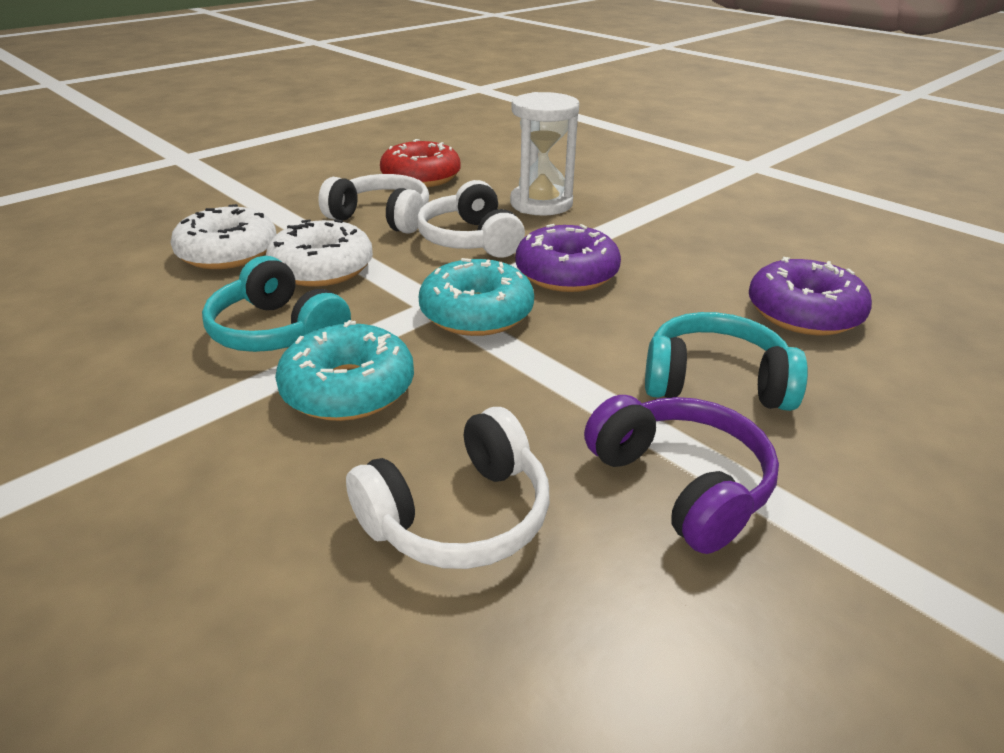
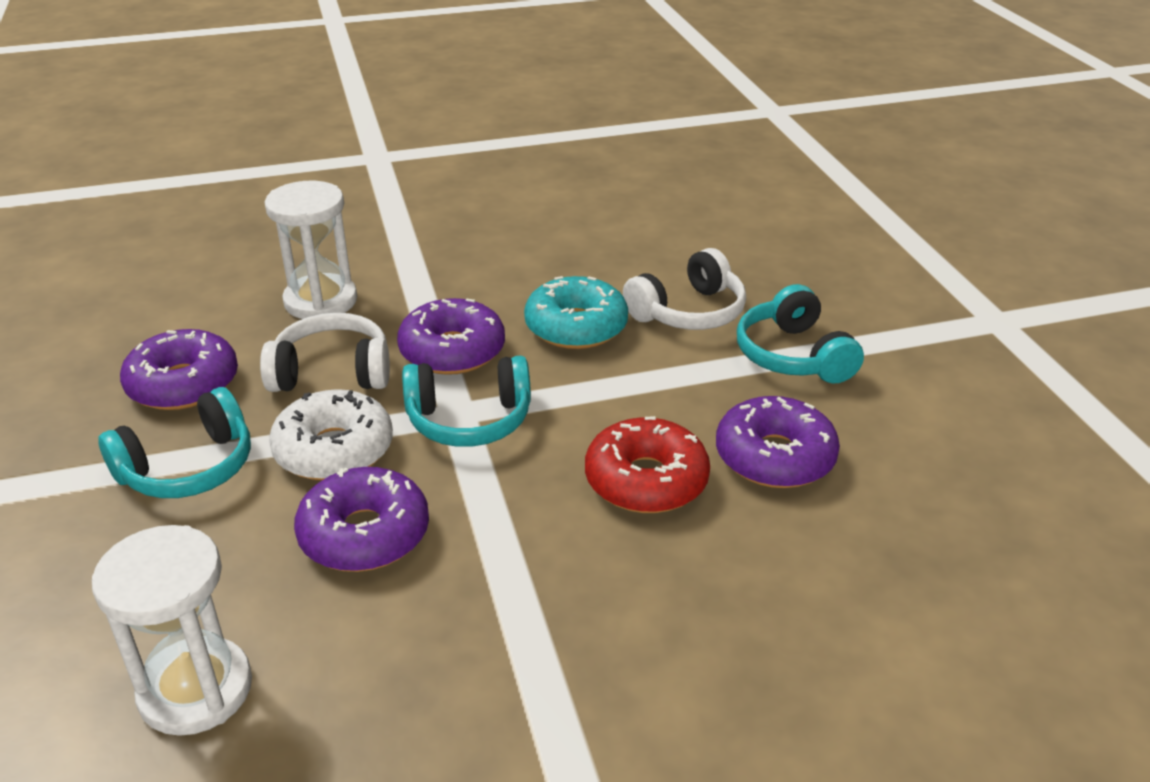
purple donut: 2 -> 4
purple headphones: 1 -> 0
turquoise donut: 2 -> 1
turquoise headphones: 2 -> 3
white donut: 2 -> 1
white headphones: 3 -> 2
white hourglass: 1 -> 2

